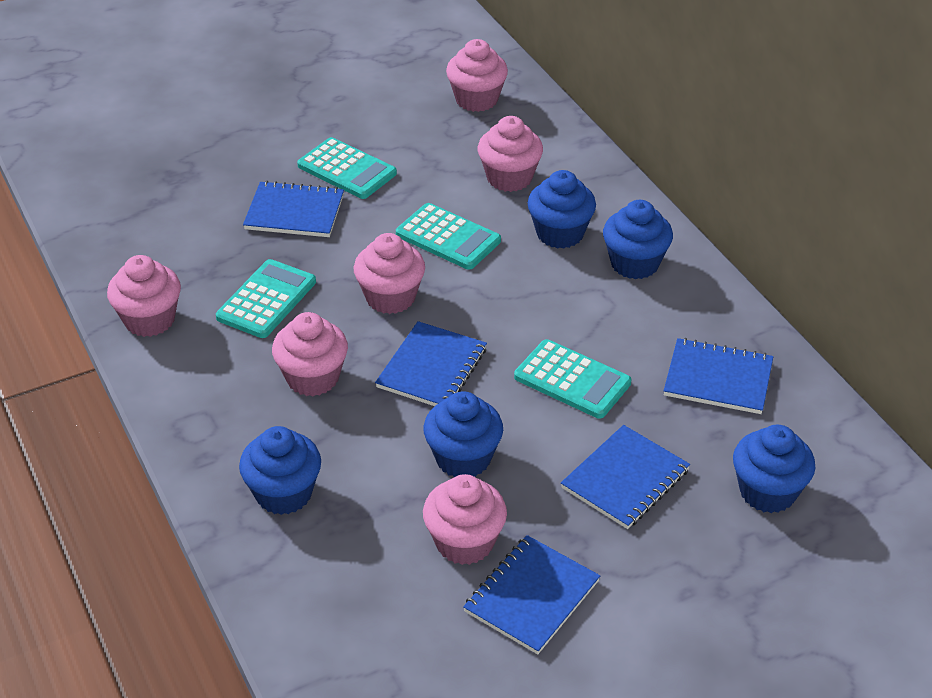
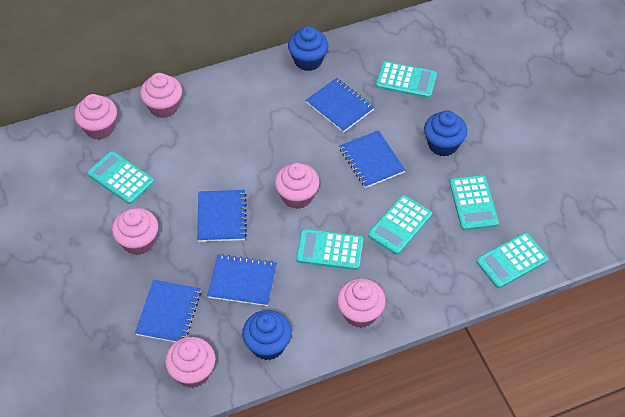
blue cupcake: 5 -> 3
turquoise calculator: 4 -> 6

